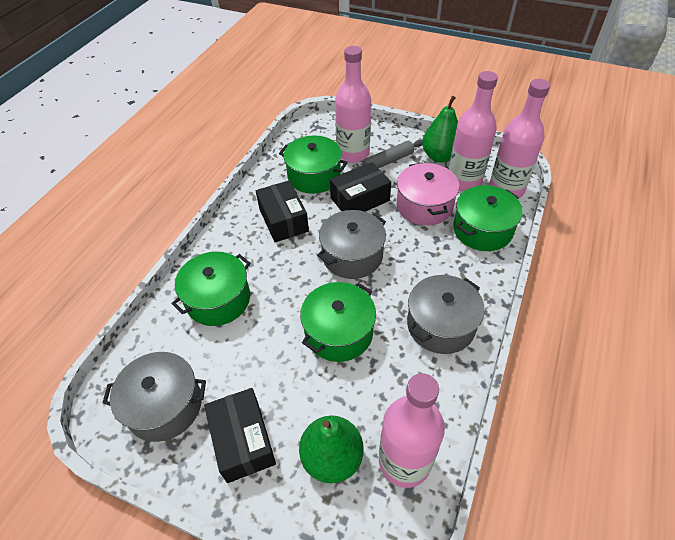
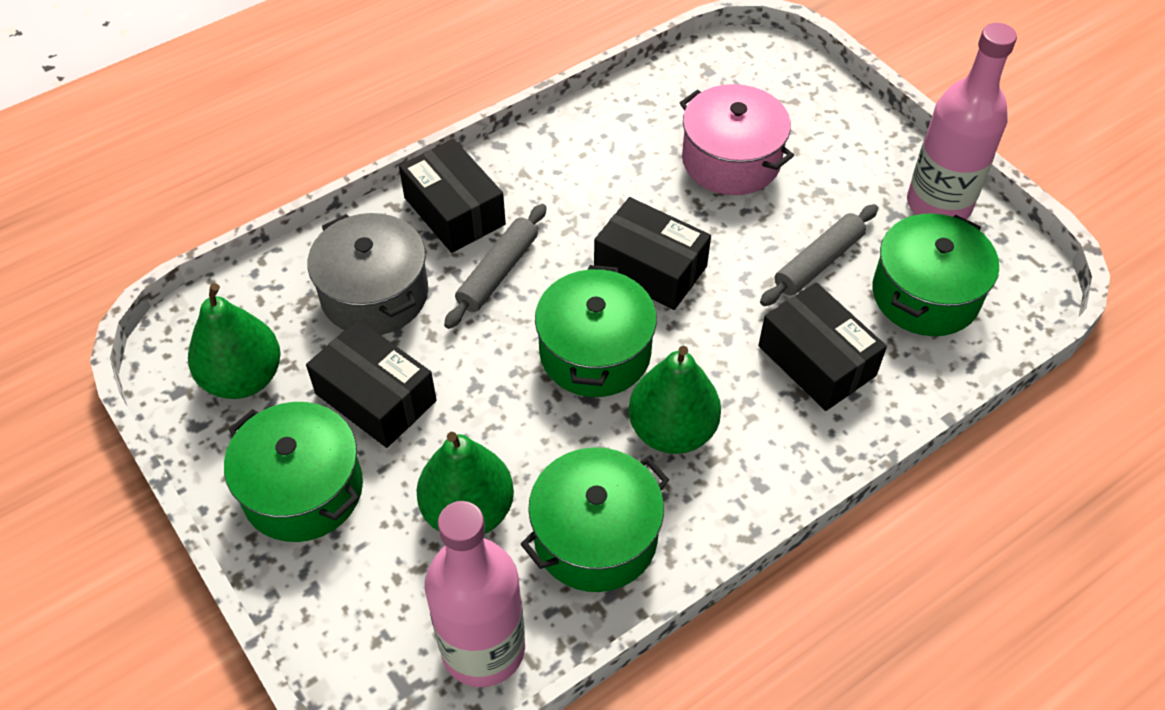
black box: 3 -> 4
green pear: 2 -> 3
grey pot: 3 -> 1
grey rolling pin: 1 -> 2
pink bottle: 4 -> 2

